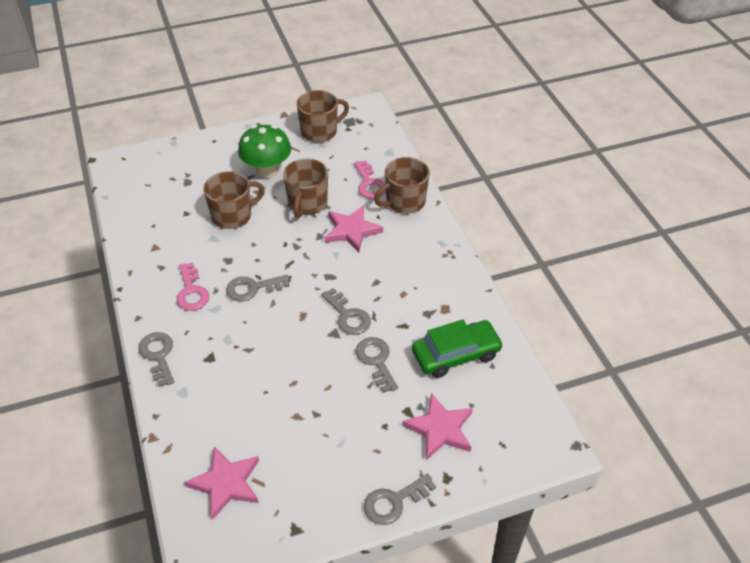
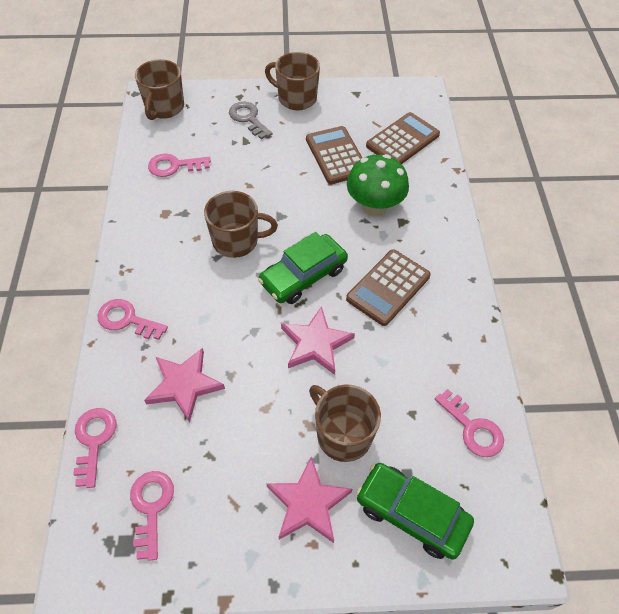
brown calculator: 0 -> 3
green car: 1 -> 2
grey key: 5 -> 1
pink key: 2 -> 5

